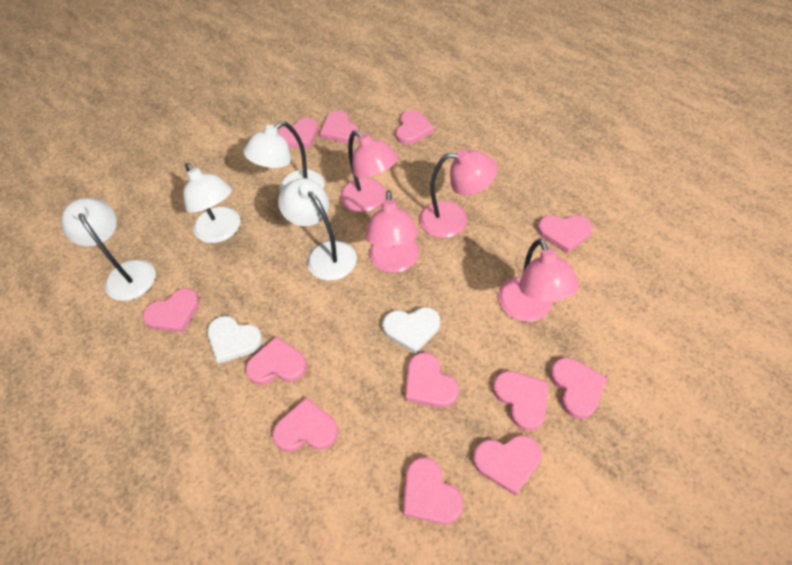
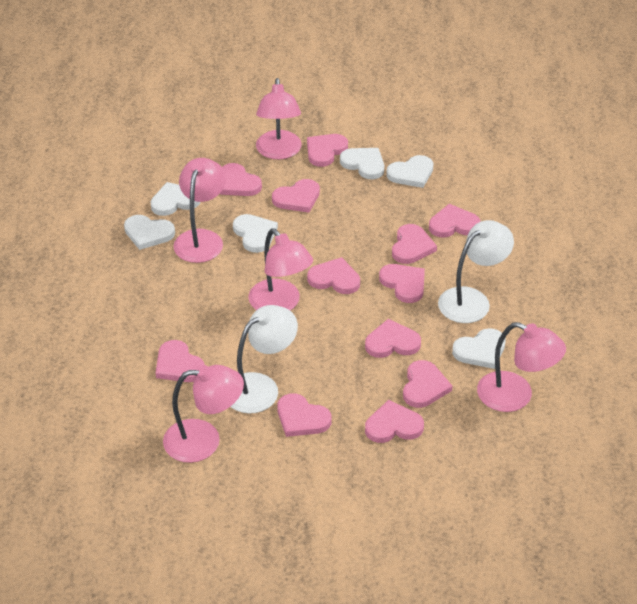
pink lamp: 4 -> 5
white heart: 2 -> 6
white lamp: 4 -> 2

